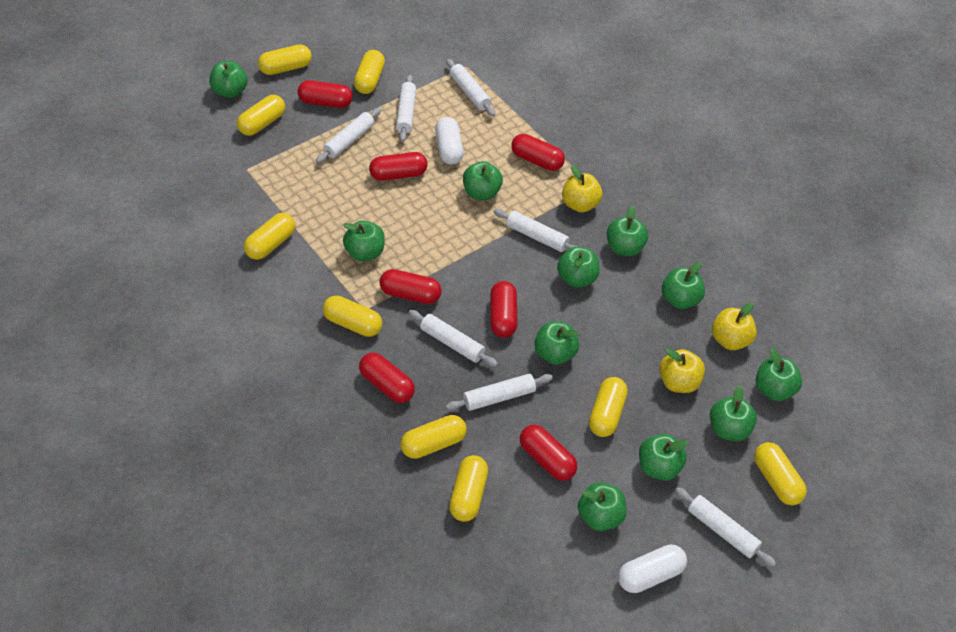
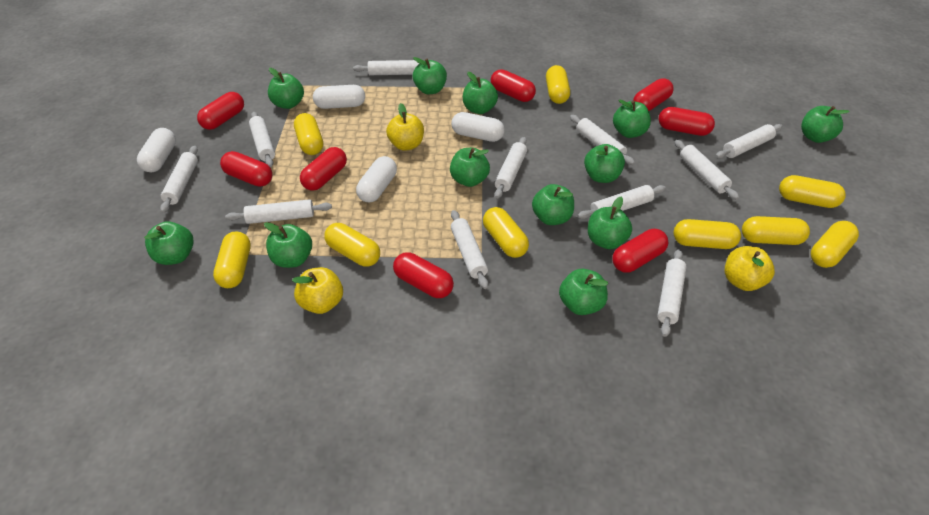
green apple: 11 -> 12
red capsule: 7 -> 8
white capsule: 2 -> 4
white rolling pin: 7 -> 11

